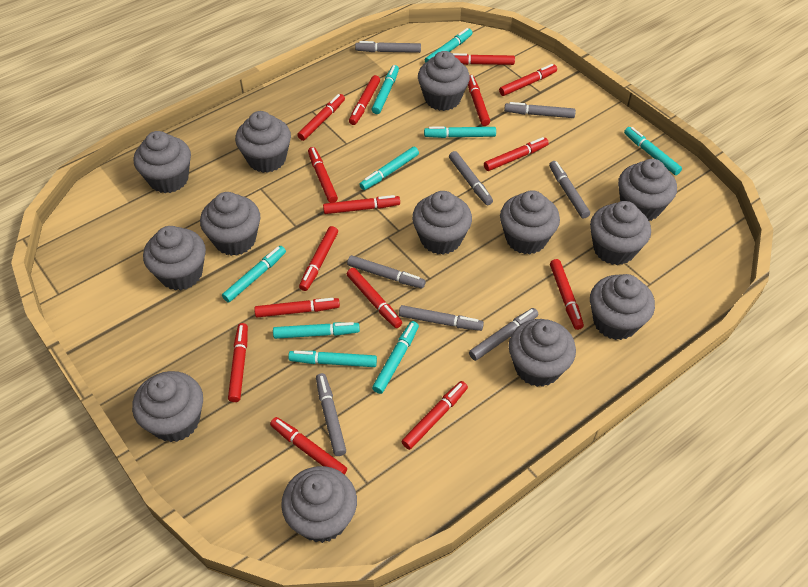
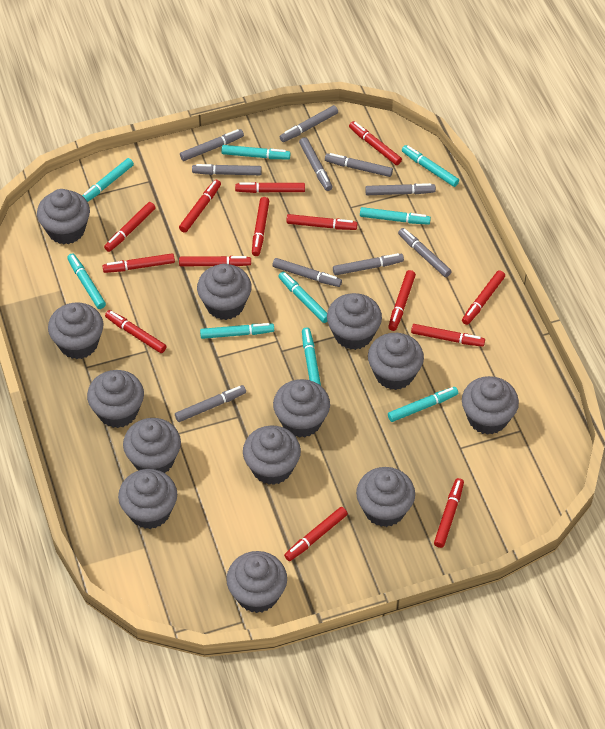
grey marker: 8 -> 10
red marker: 15 -> 14

